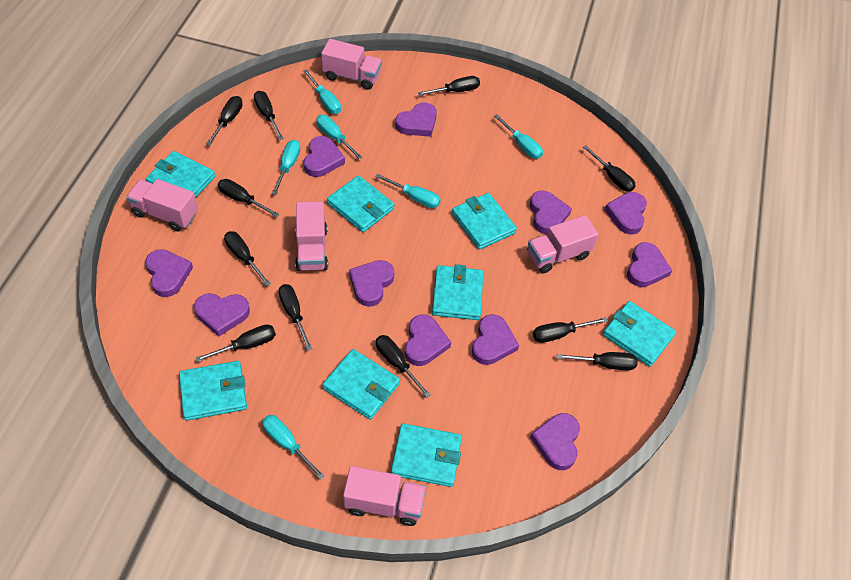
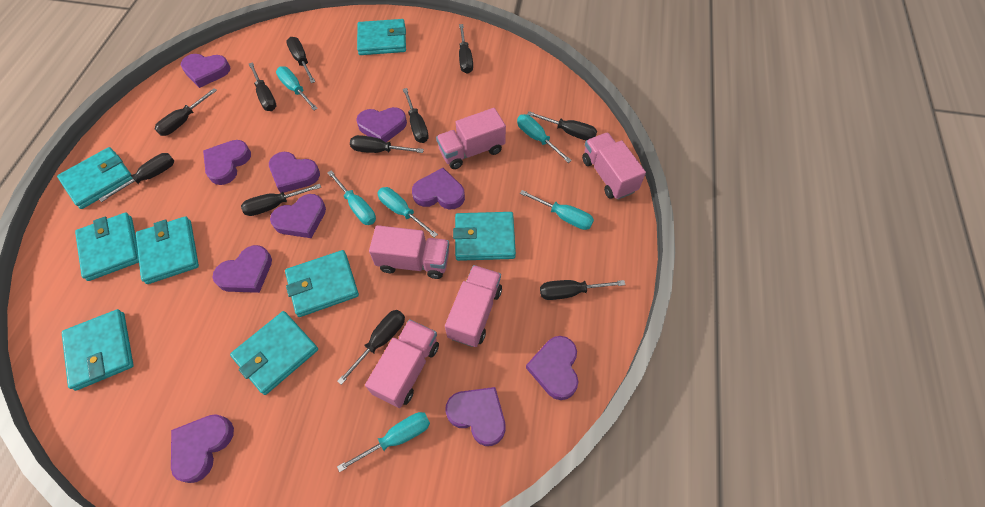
purple heart: 11 -> 10

